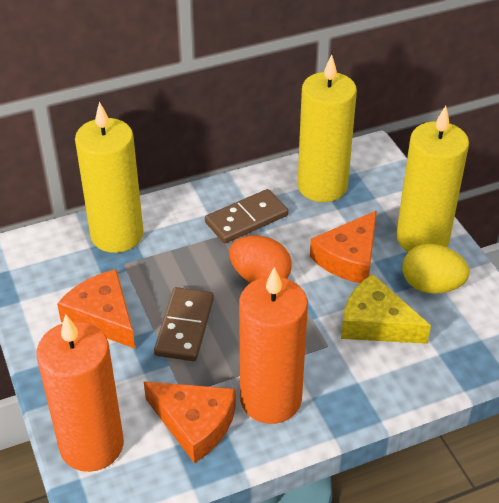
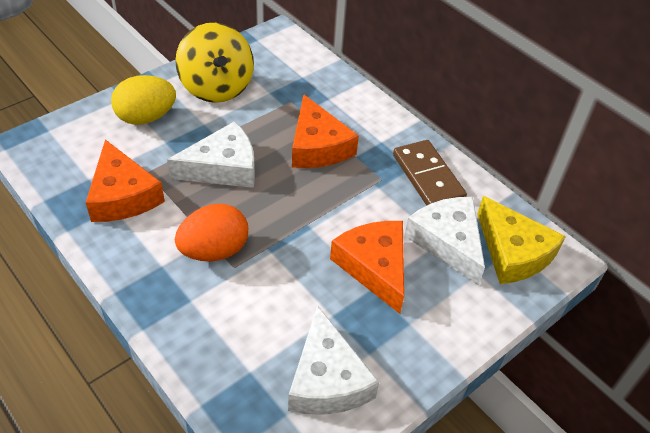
brown domino: 2 -> 1
orange candle: 2 -> 0
white cheese: 0 -> 3
yellow candle: 3 -> 0
yellow spinning top: 0 -> 1

